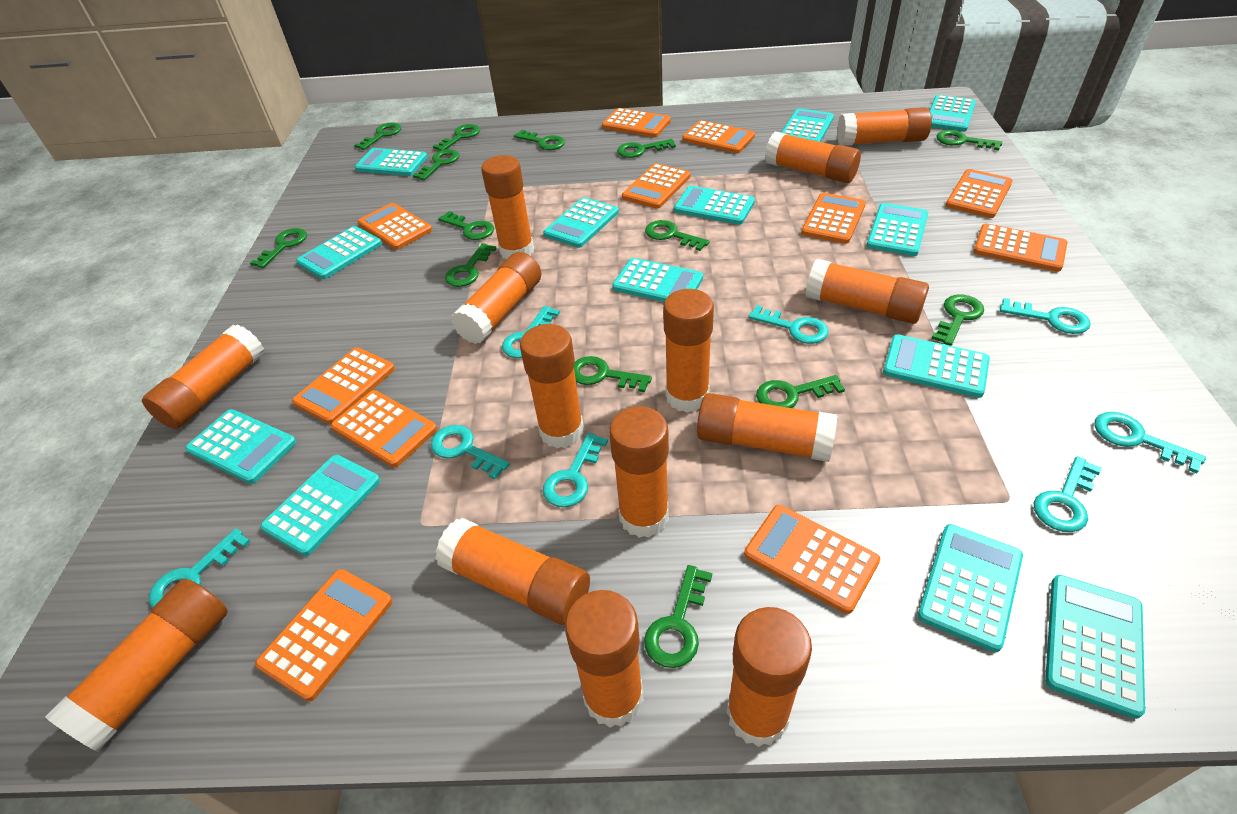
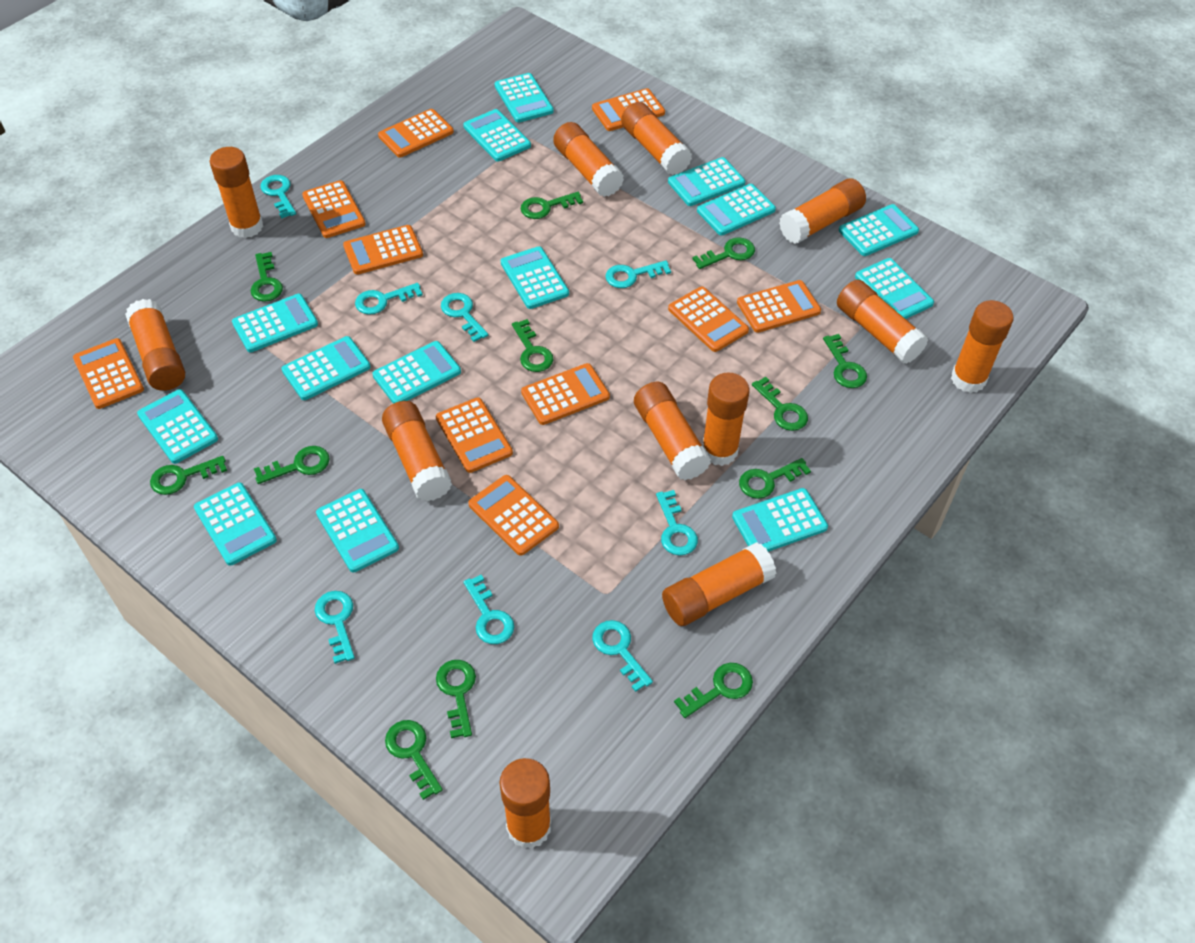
green key: 14 -> 12
orange calculator: 11 -> 10
orange glue stick: 14 -> 12
turquoise calculator: 13 -> 14

